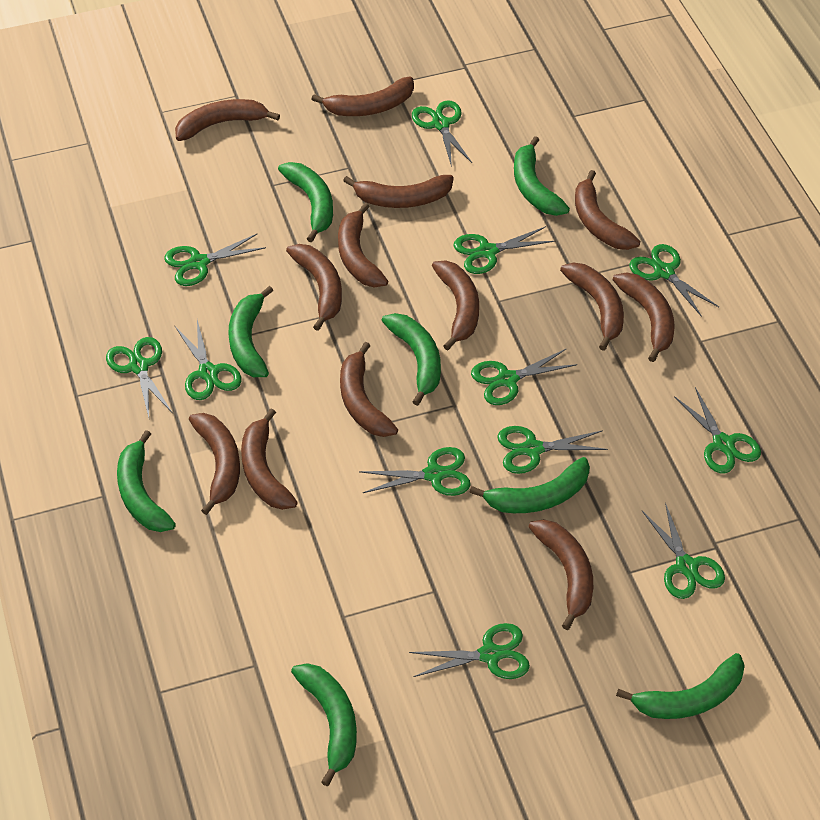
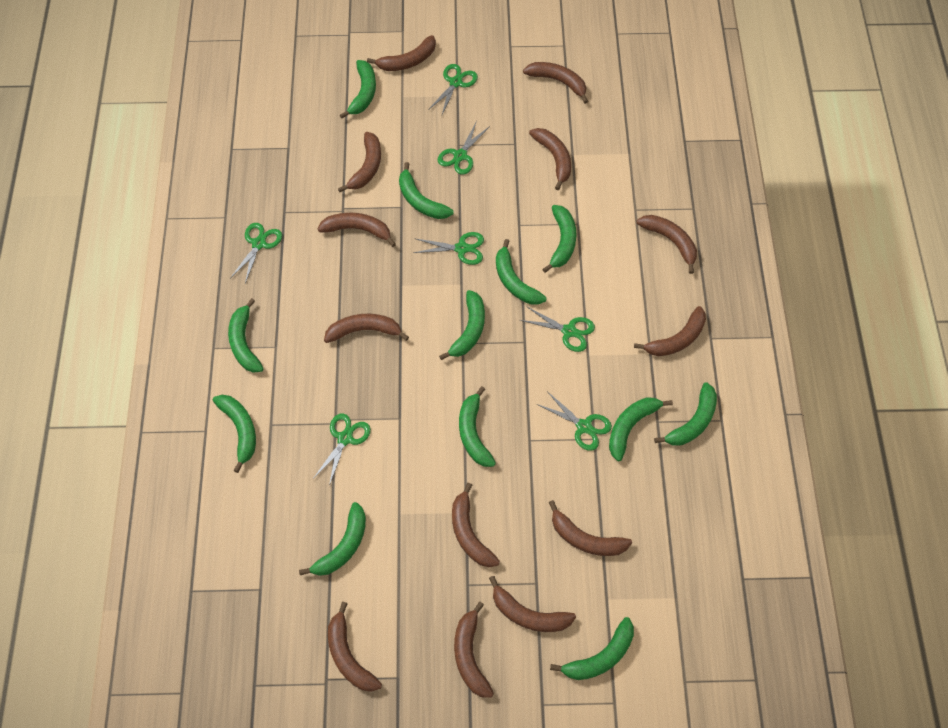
green banana: 8 -> 12
green scissors: 12 -> 7

